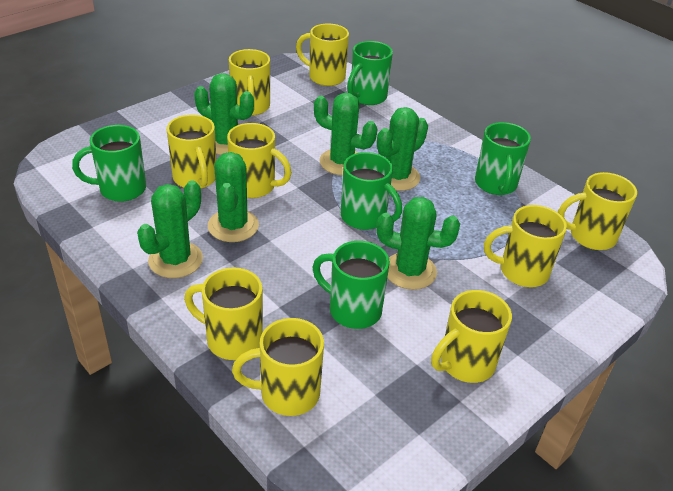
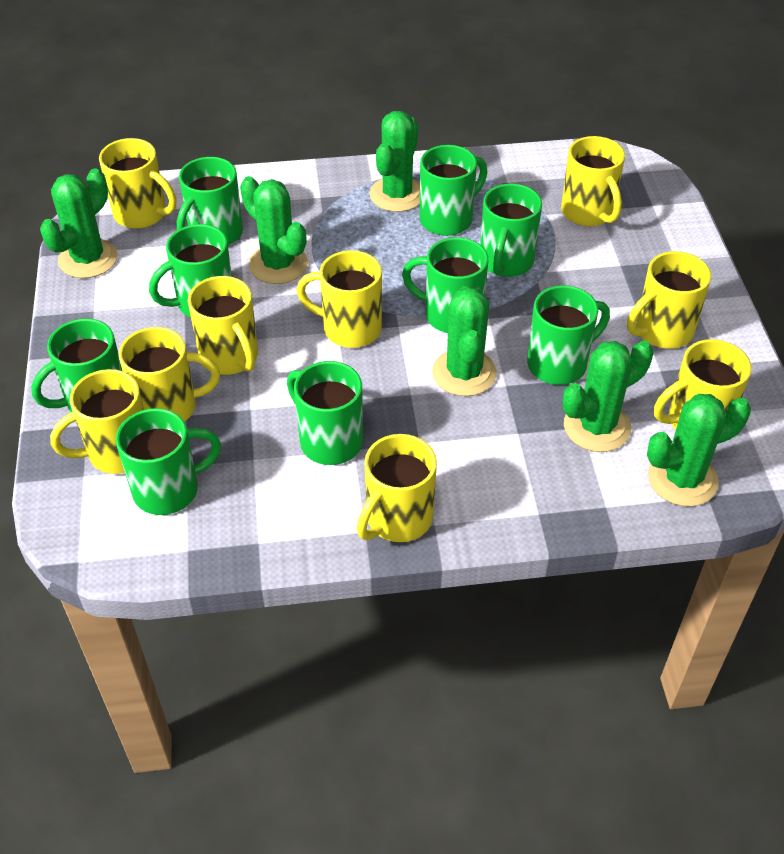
green mug: 5 -> 9

